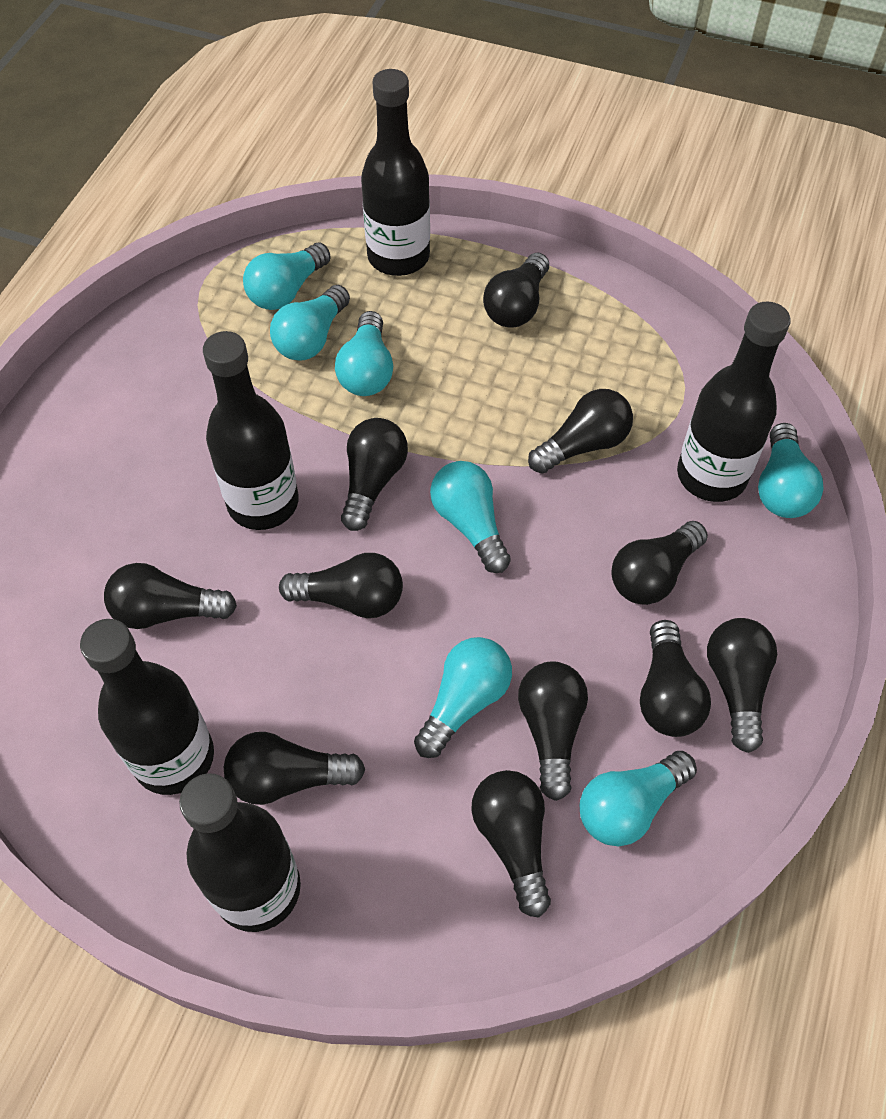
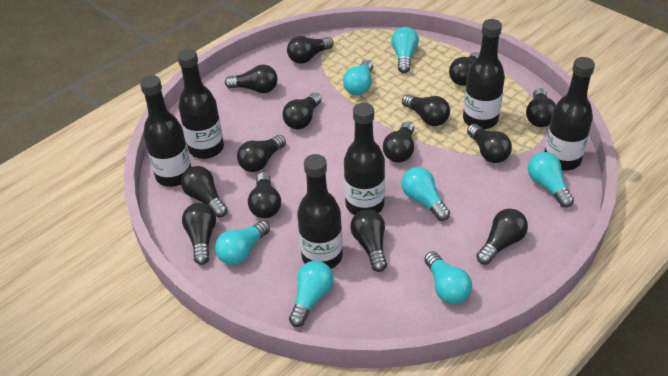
black bottle: 5 -> 6
black light bulb: 11 -> 14

